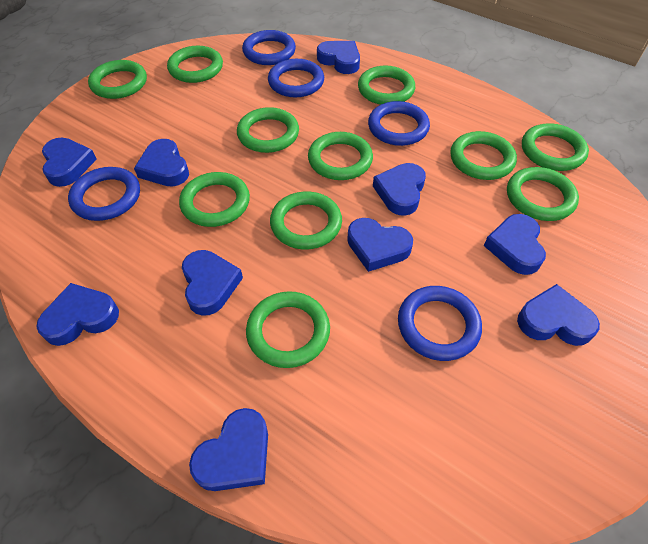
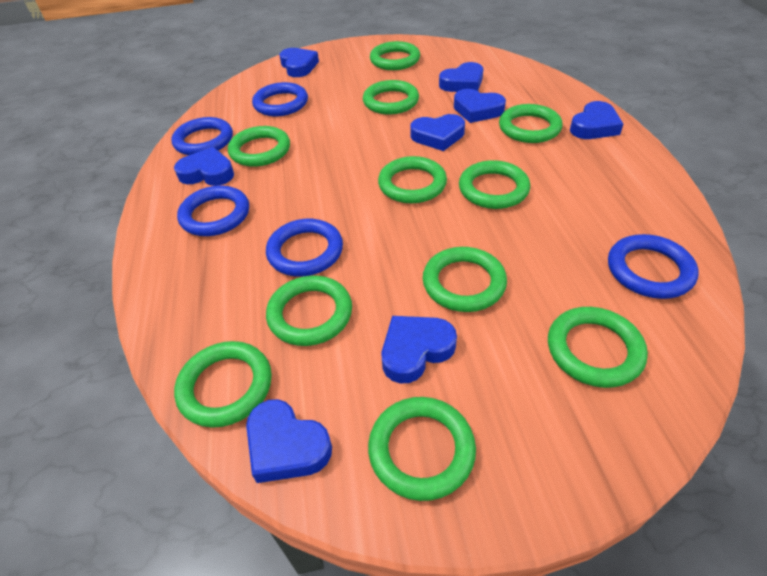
blue heart: 10 -> 8

